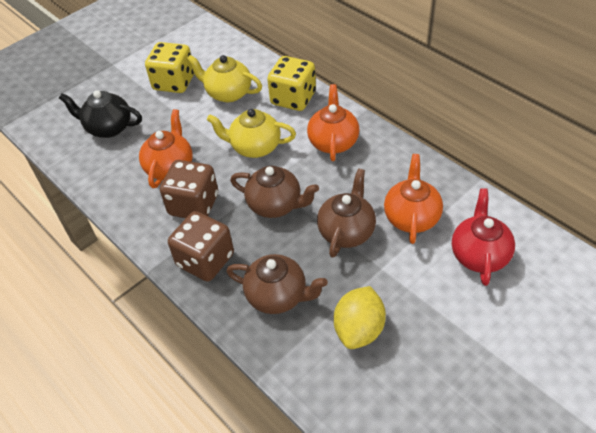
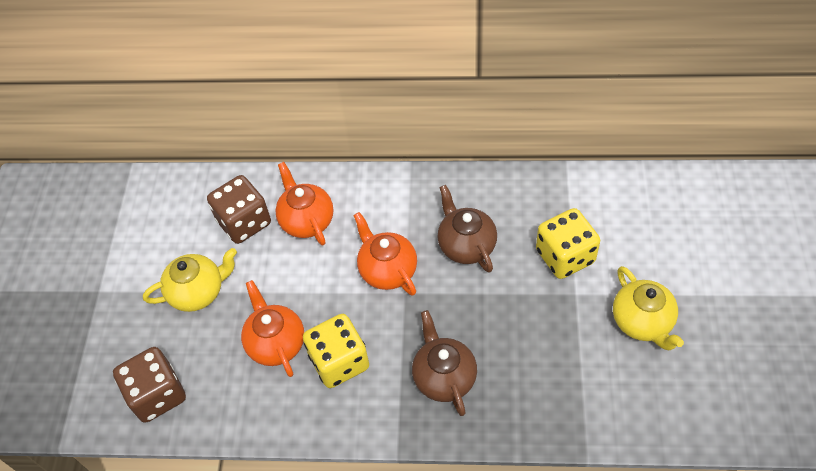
black teapot: 1 -> 0
brown teapot: 3 -> 2
red teapot: 1 -> 0
yellow lemon: 1 -> 0

